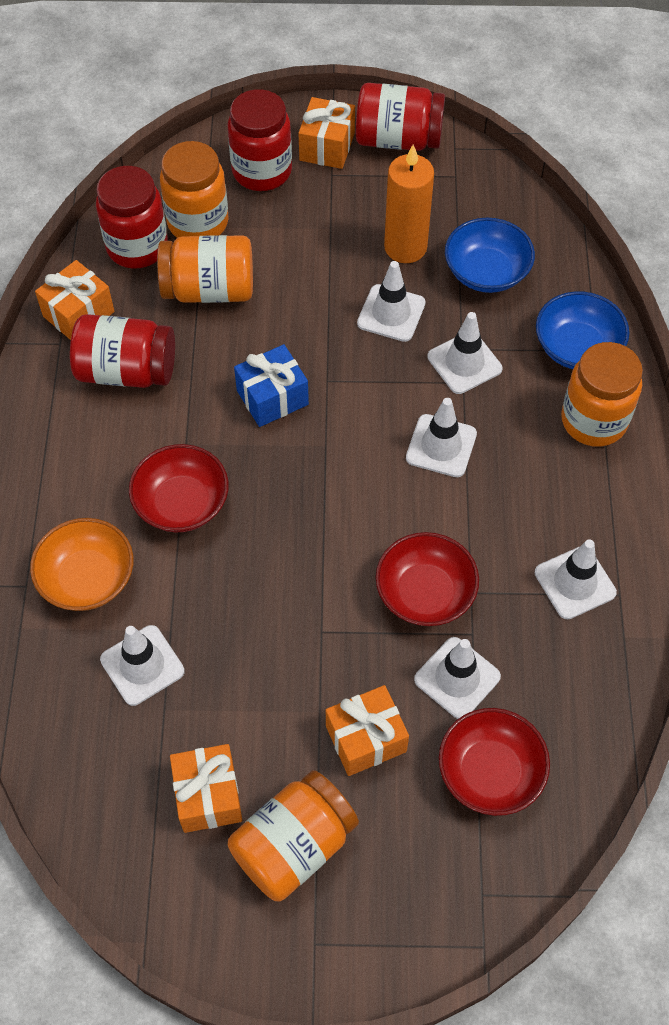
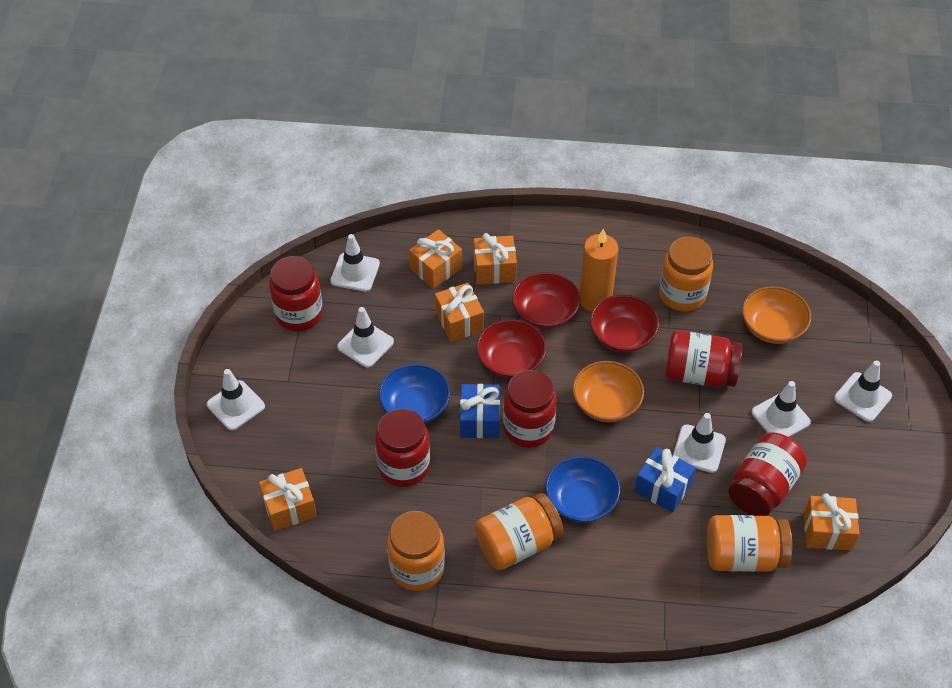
blue gift: 1 -> 2
orange bowl: 1 -> 2
orange gift: 4 -> 5
red jar: 4 -> 5

